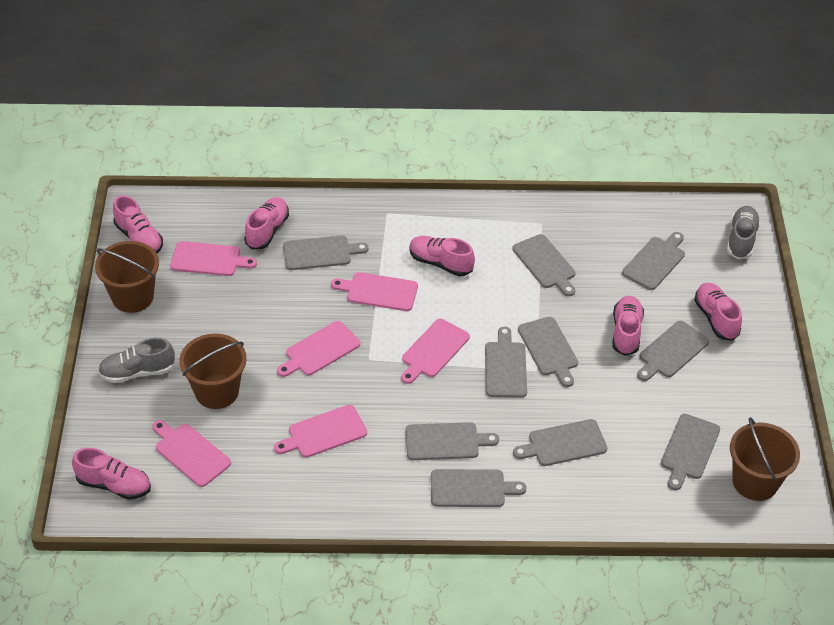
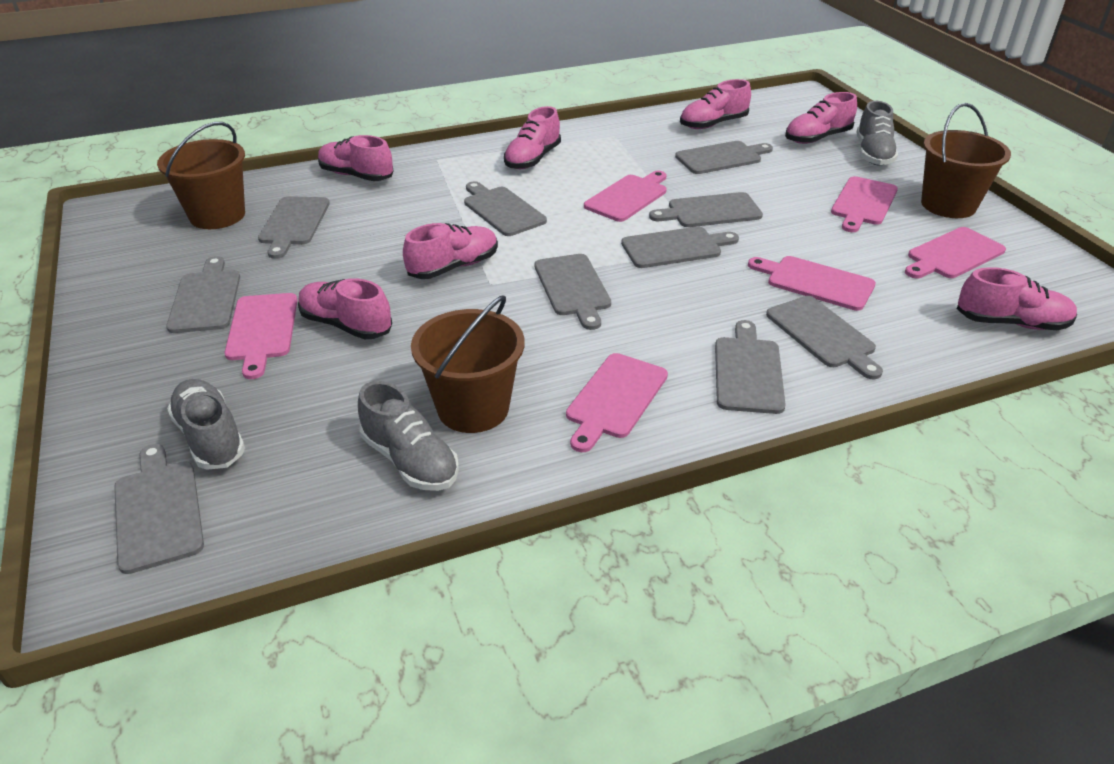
grey shoe: 2 -> 3
pink shoe: 6 -> 7

